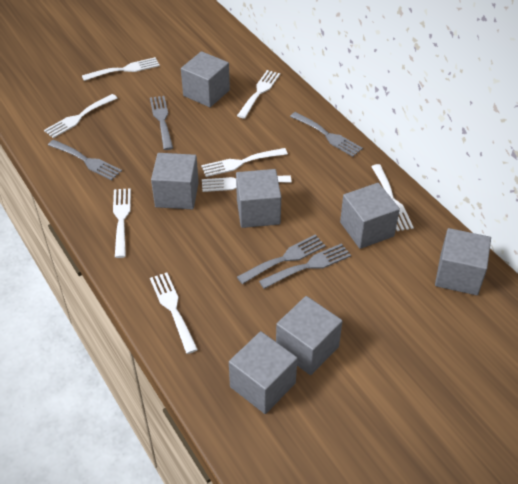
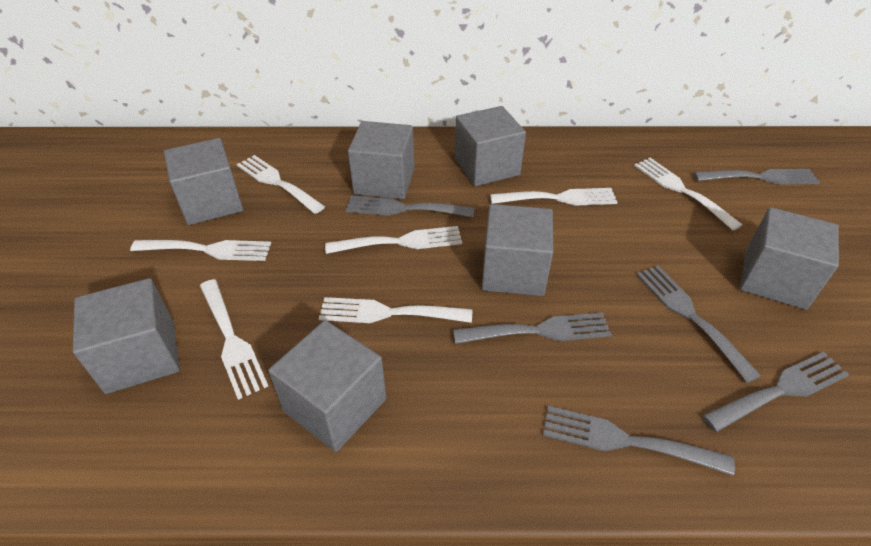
grey fork: 5 -> 6
white fork: 8 -> 7

